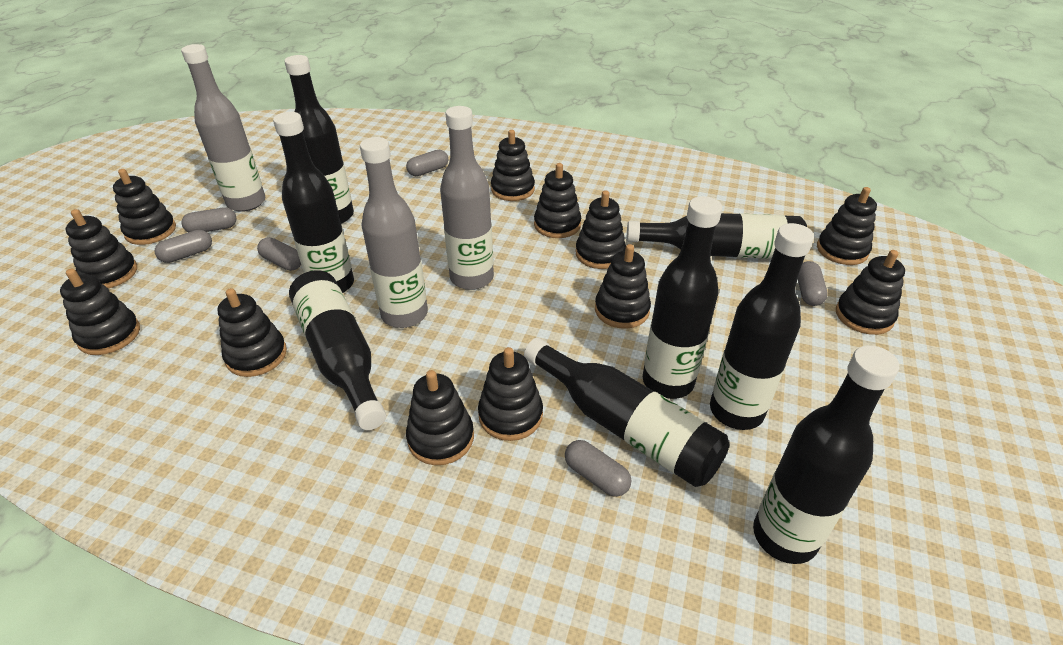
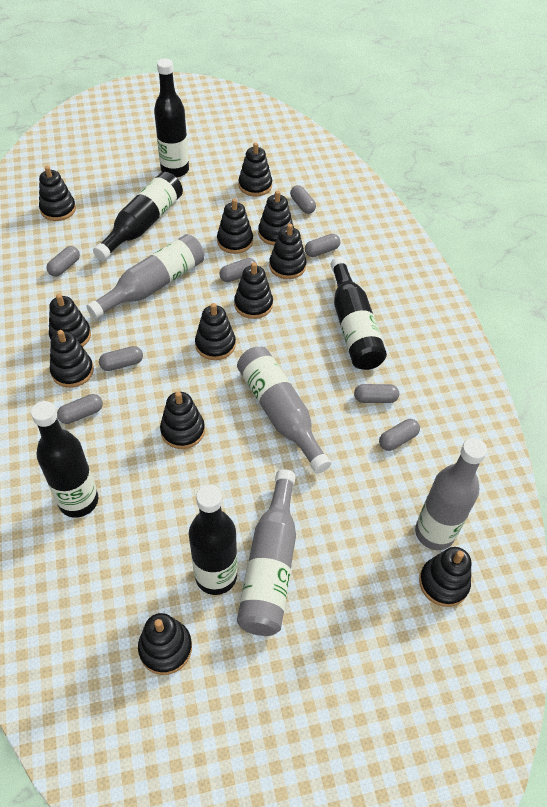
black bottle: 8 -> 5
grey bottle: 3 -> 4
grey capsule: 6 -> 8

